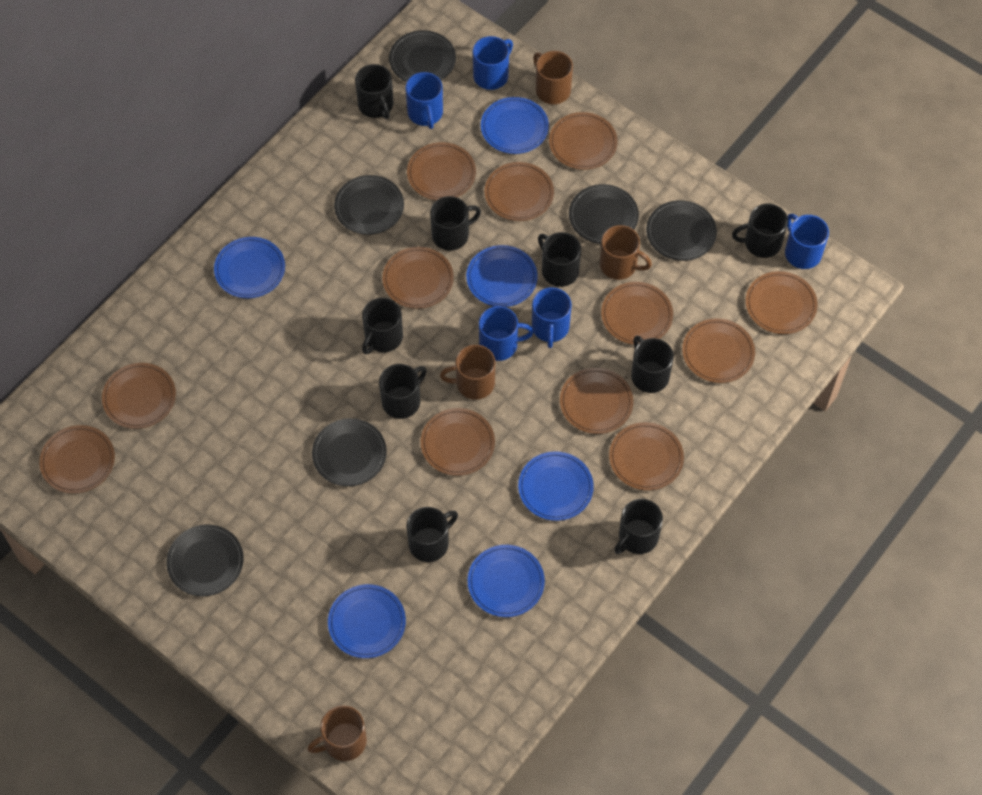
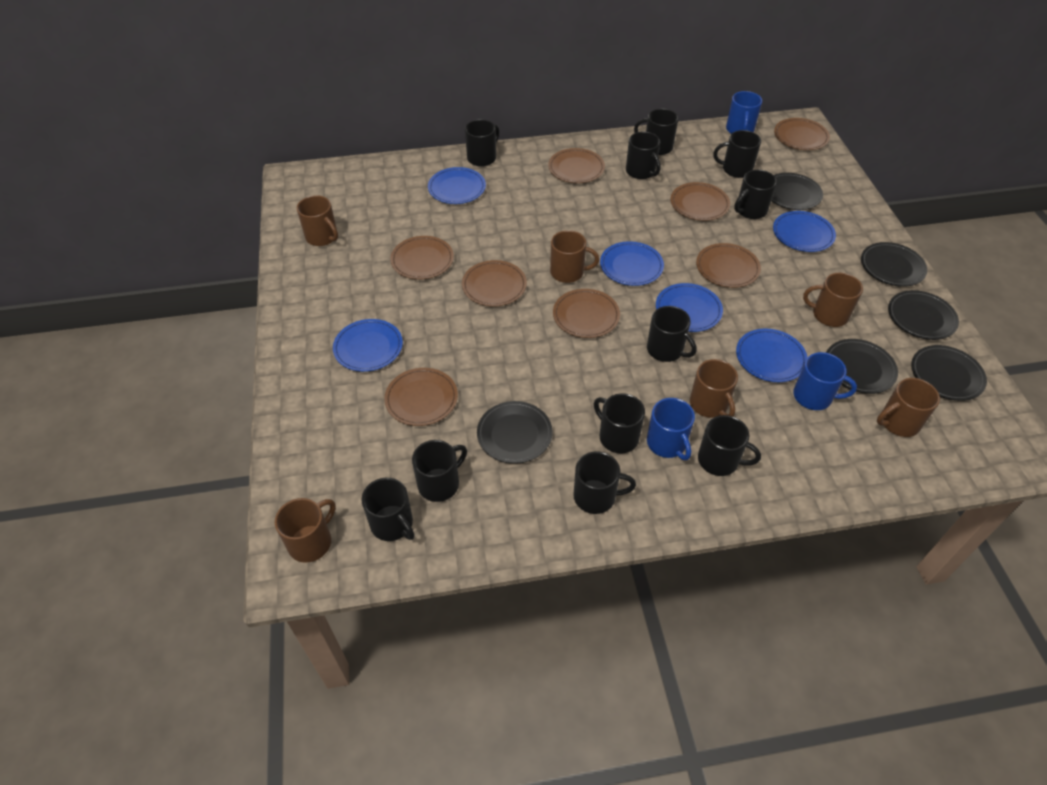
black mug: 9 -> 11
blue mug: 5 -> 3
brown mug: 4 -> 6
brown plate: 12 -> 8

